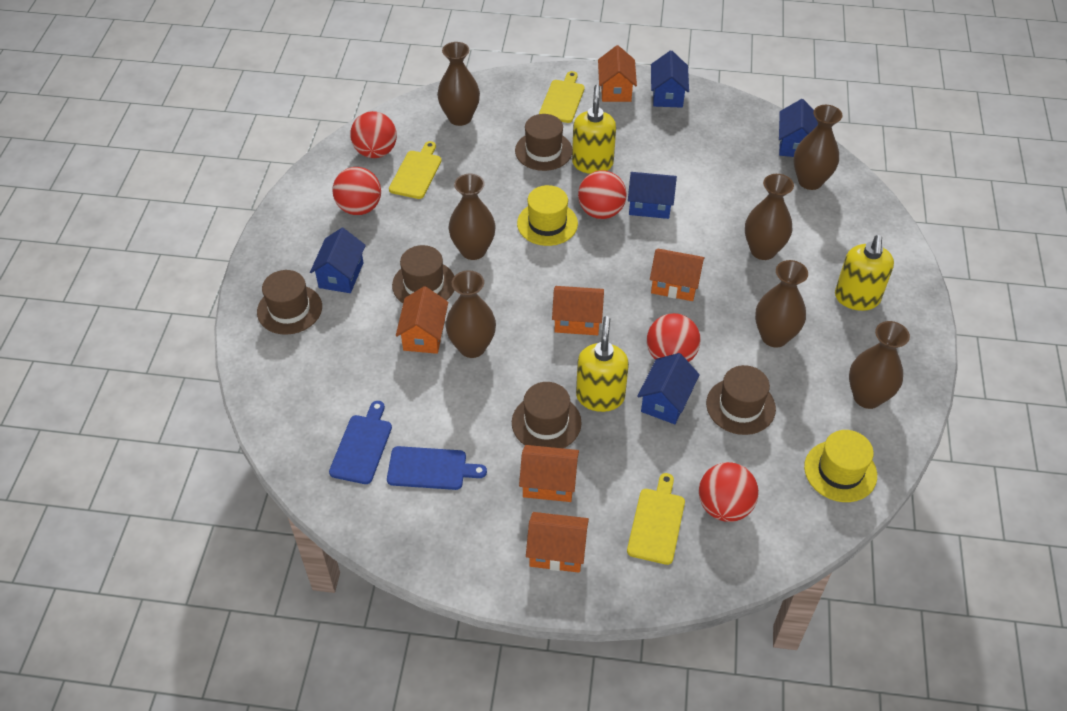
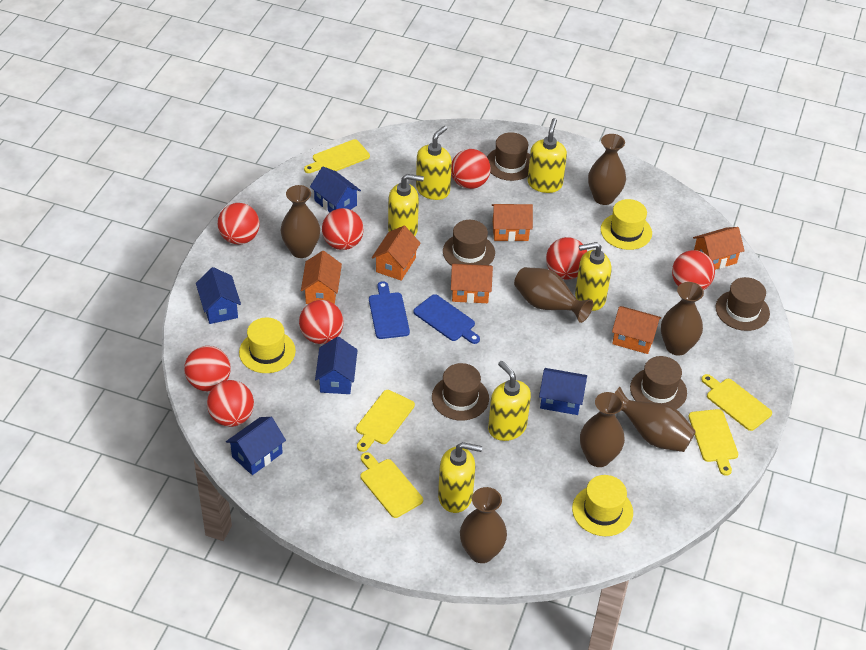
red ball: 5 -> 8
yellow cutting board: 3 -> 5
yellow hat: 2 -> 3
yellow soap dispenser: 3 -> 6

